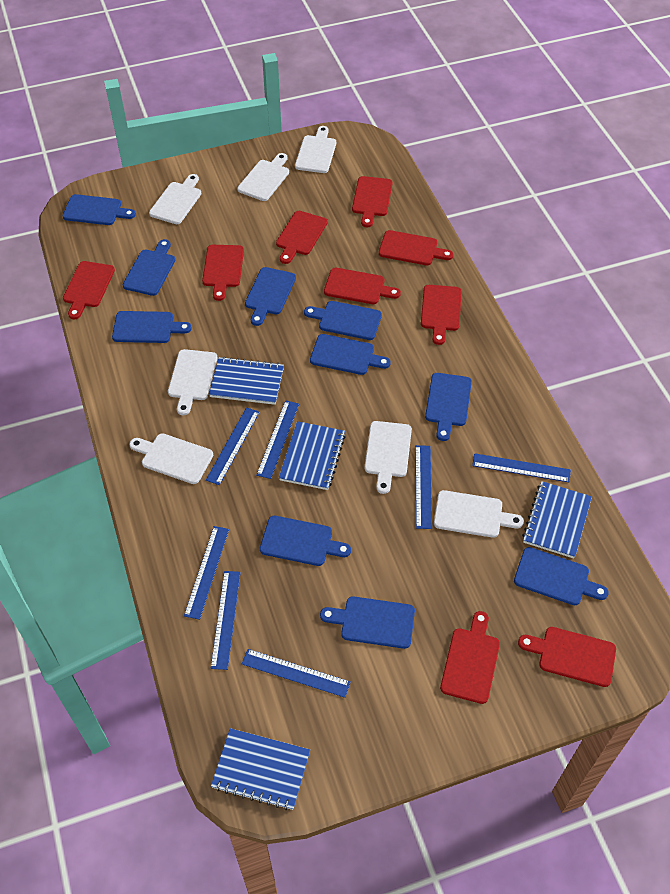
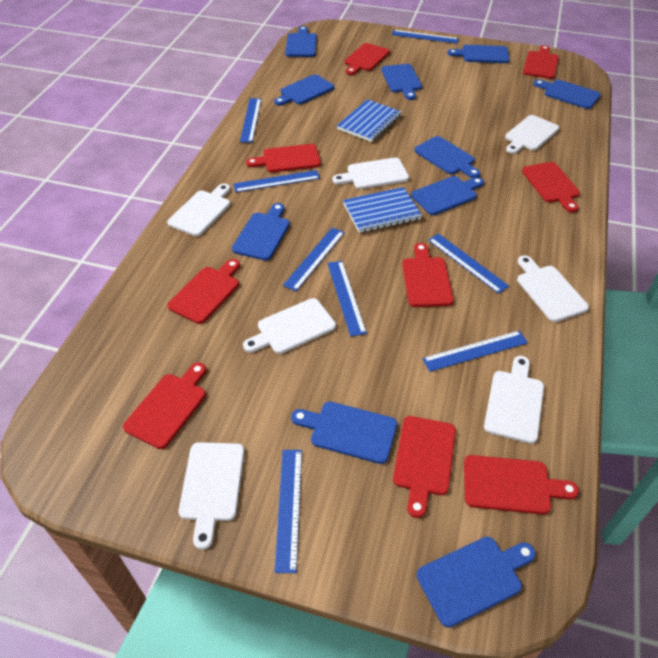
blue notebook: 4 -> 2
blue ruler: 7 -> 8

